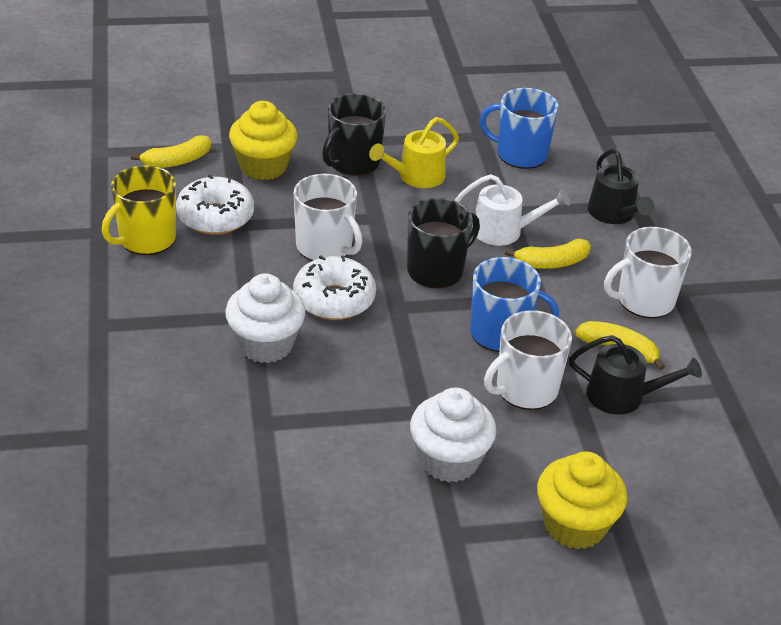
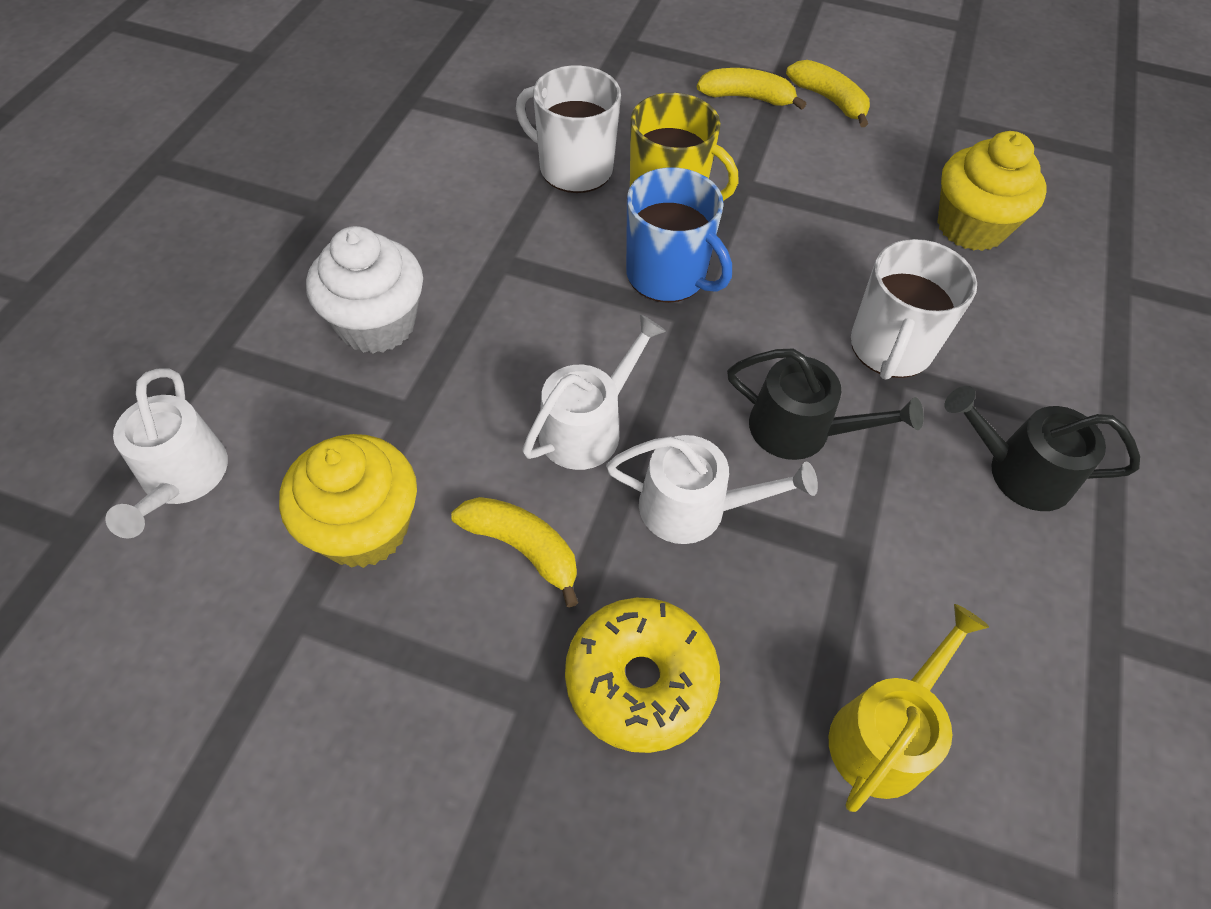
black mug: 2 -> 0
blue mug: 2 -> 1
white cupcake: 2 -> 1
white donut: 2 -> 0
white mug: 3 -> 2
white watering can: 1 -> 3
yellow donut: 0 -> 1

